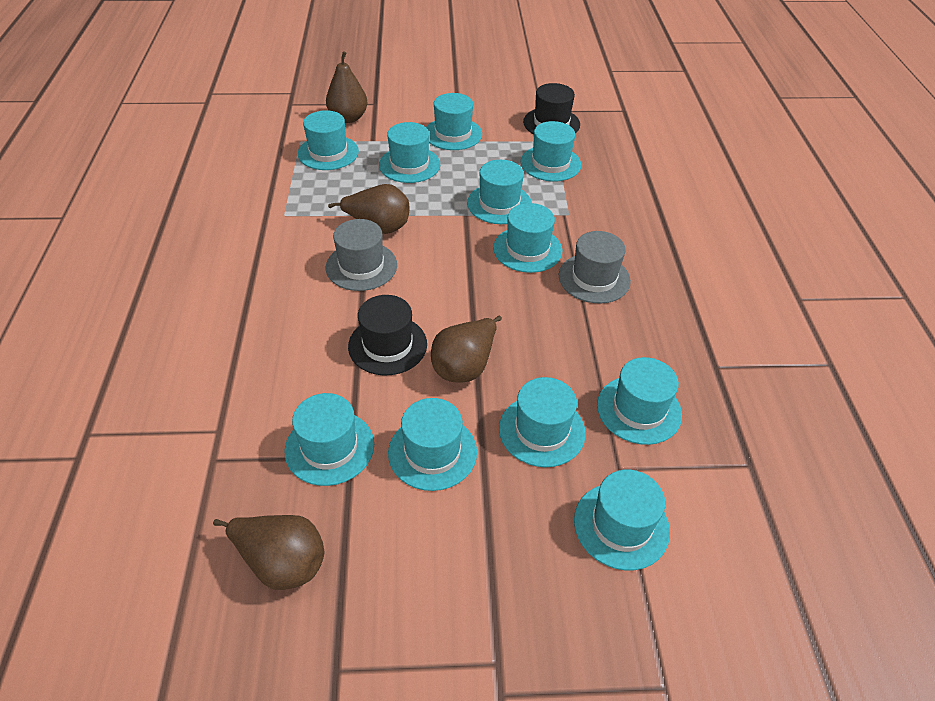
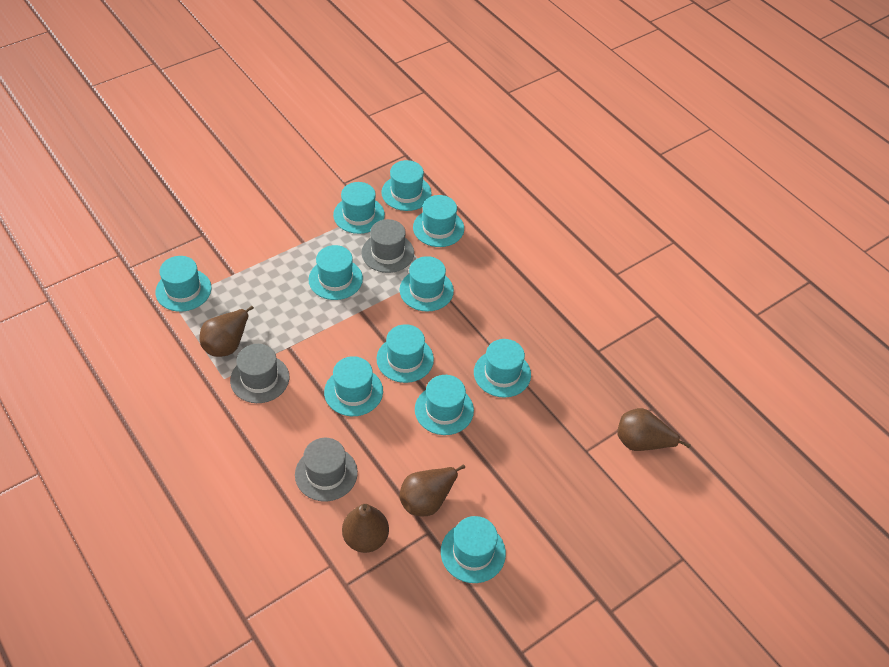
black hat: 2 -> 0
grey hat: 2 -> 3

